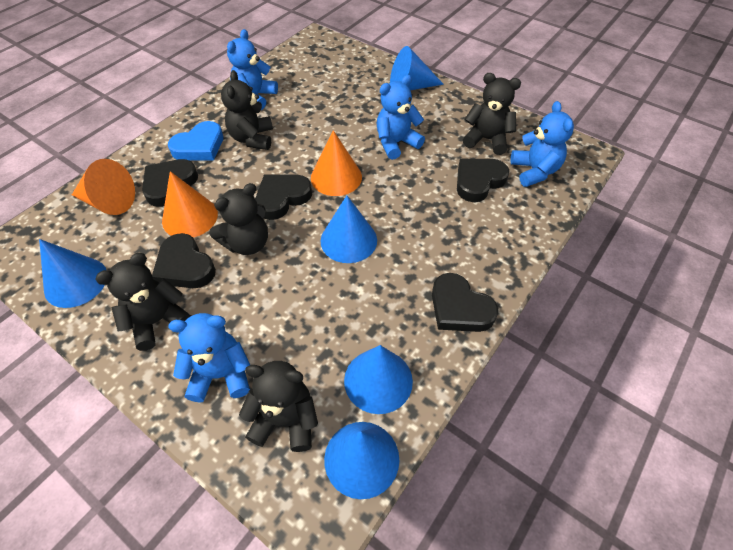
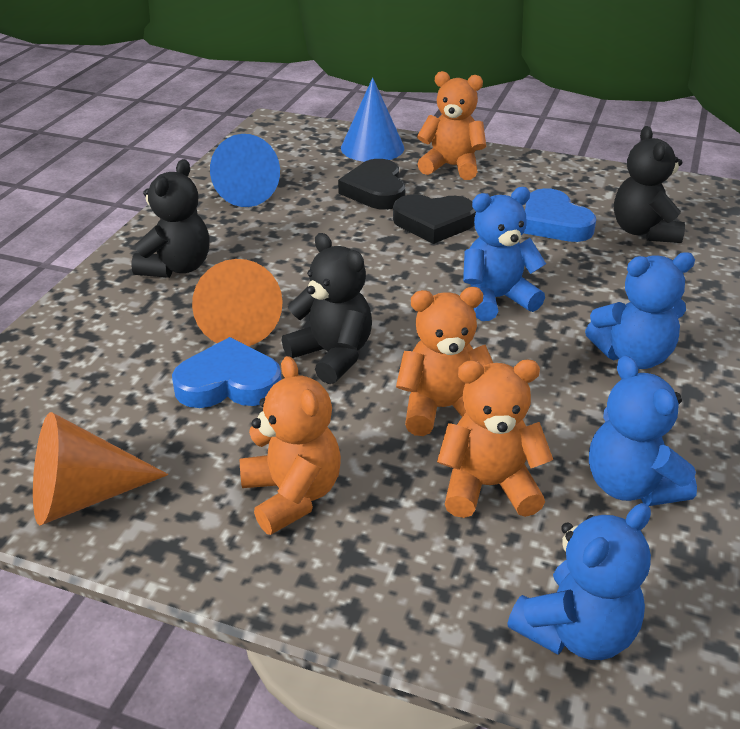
black heart: 5 -> 2
black teddy bear: 5 -> 3
blue cone: 5 -> 2
blue heart: 1 -> 2
orange cone: 3 -> 2
orange teddy bear: 0 -> 4

